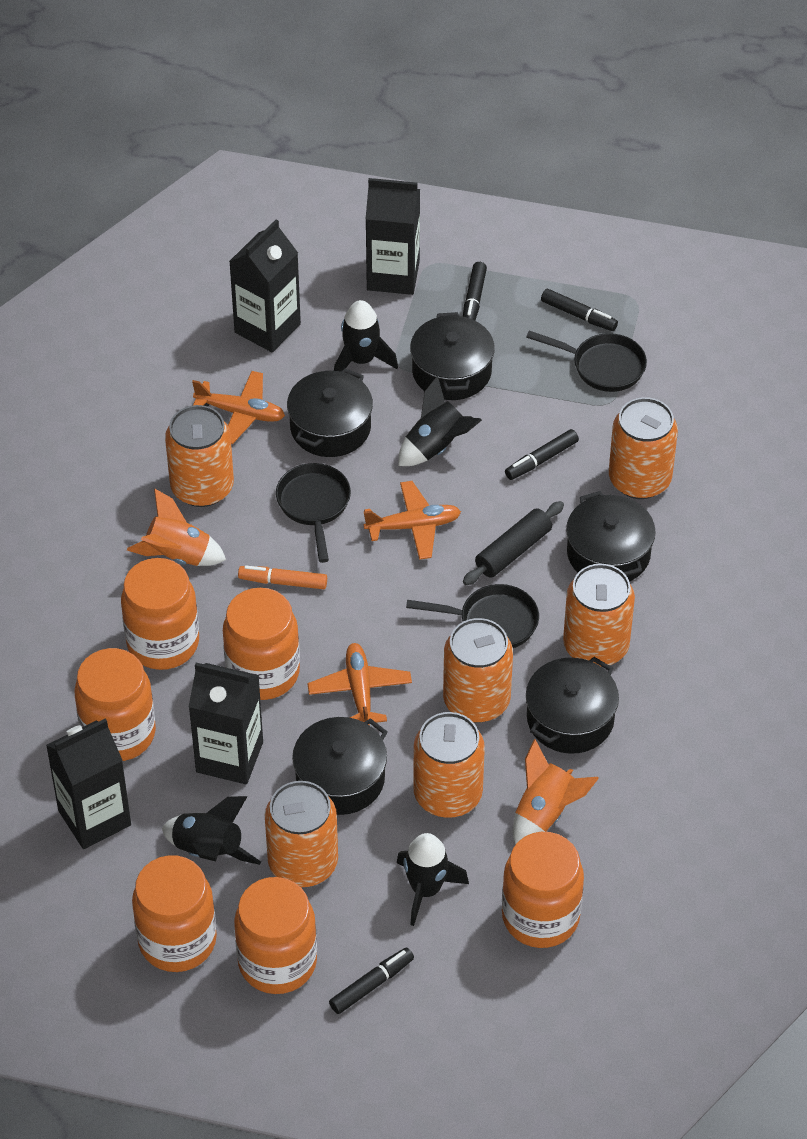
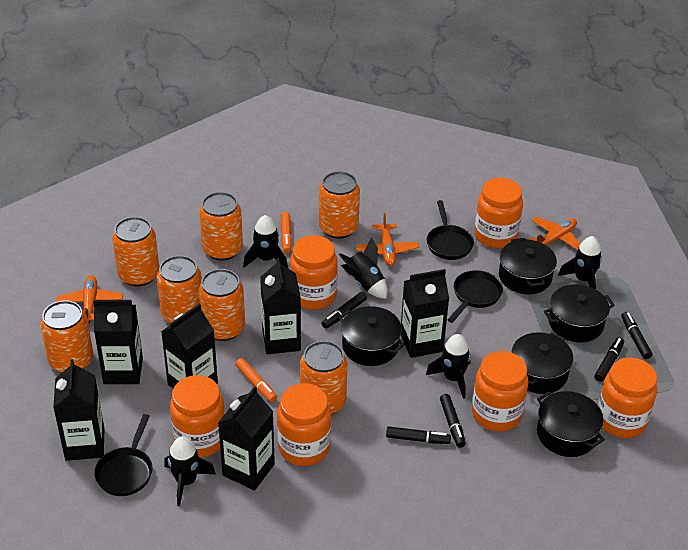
black carton: 4 -> 6
black marker: 4 -> 5
black rocket: 4 -> 5
black rolling pin: 1 -> 0
orange can: 6 -> 7
orange marker: 1 -> 2
orange rocket: 2 -> 0

